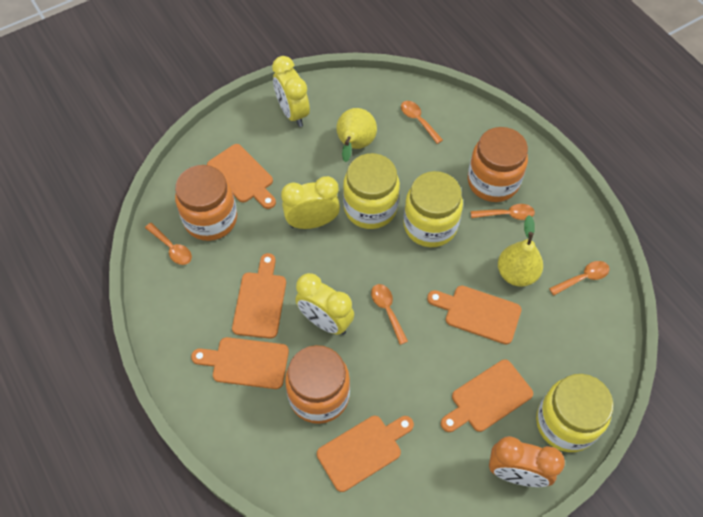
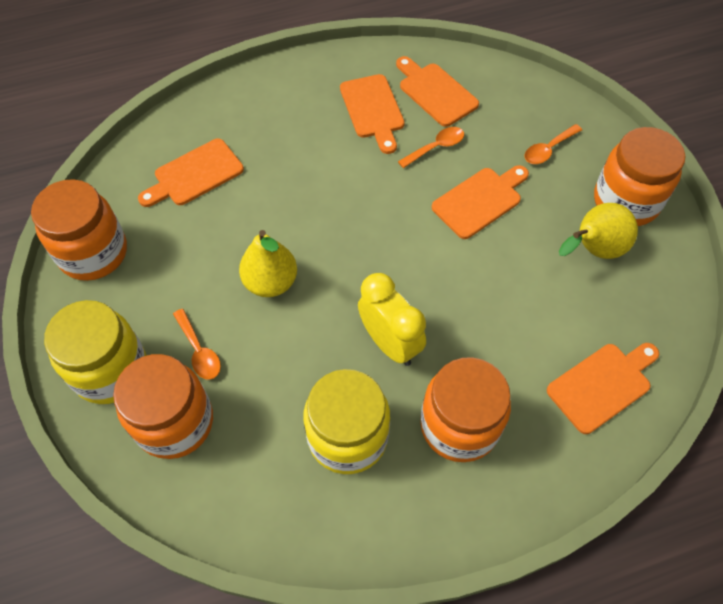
orange clock: 1 -> 0
orange cutting board: 6 -> 5
orange jar: 3 -> 4
orange spoon: 5 -> 3
yellow clock: 3 -> 1
yellow jar: 3 -> 2

